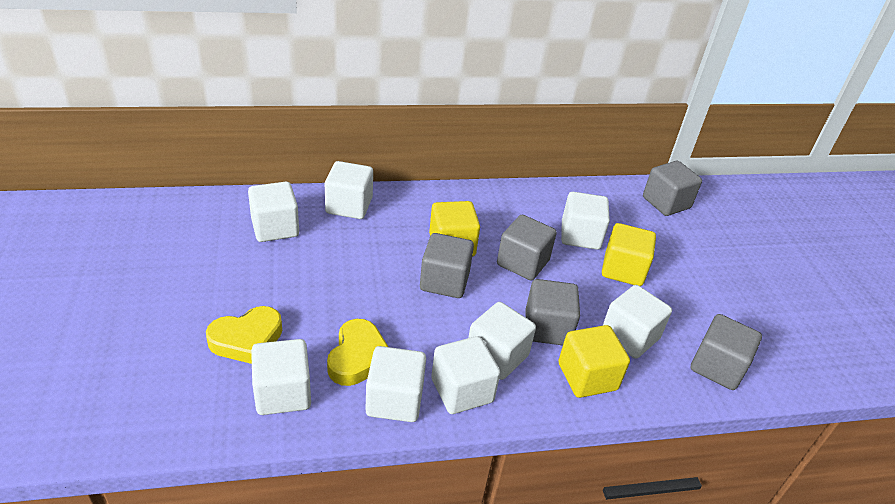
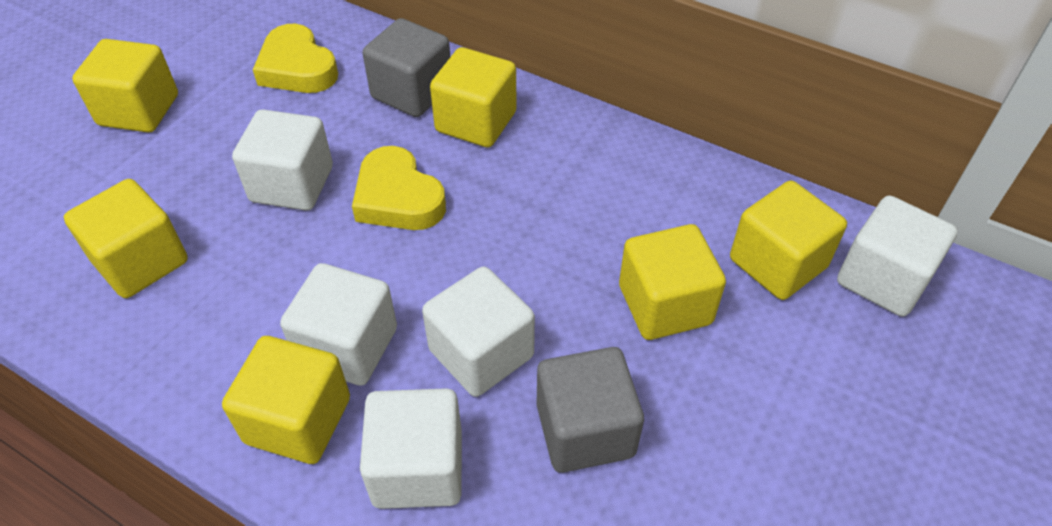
grey cube: 5 -> 2
white cube: 8 -> 5
yellow cube: 3 -> 6

